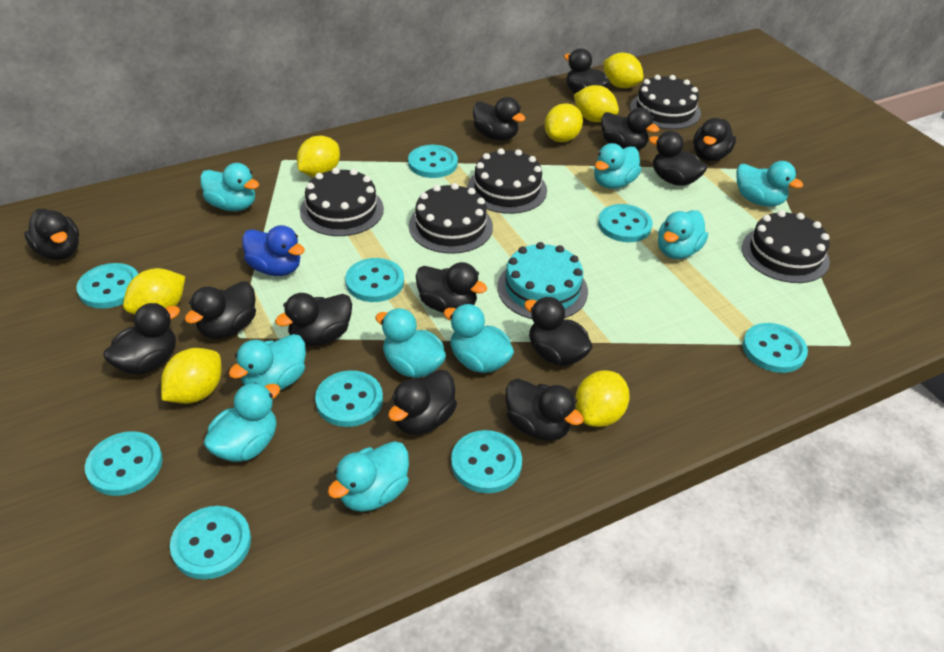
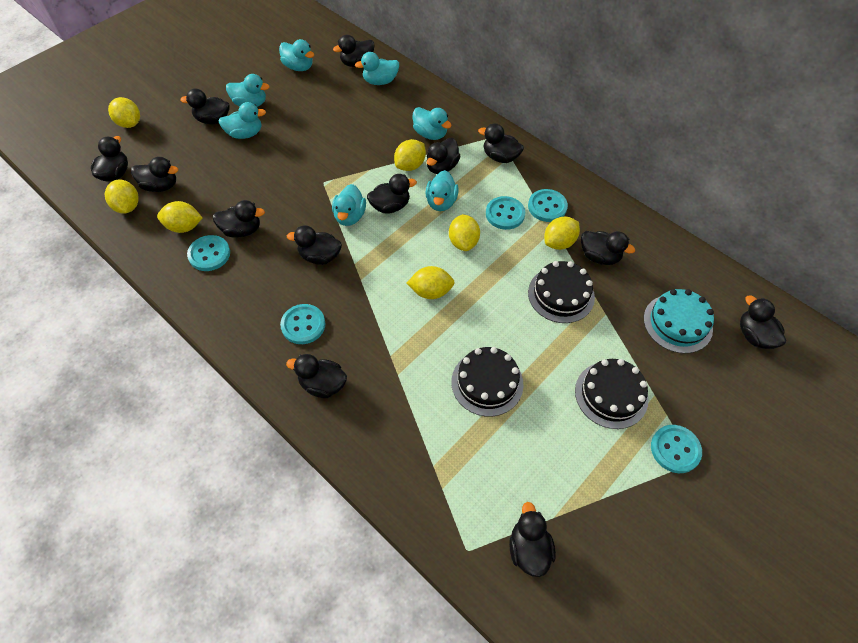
black cake: 5 -> 3
blue duck: 1 -> 0
turquoise button: 9 -> 5
turquoise duck: 9 -> 7

